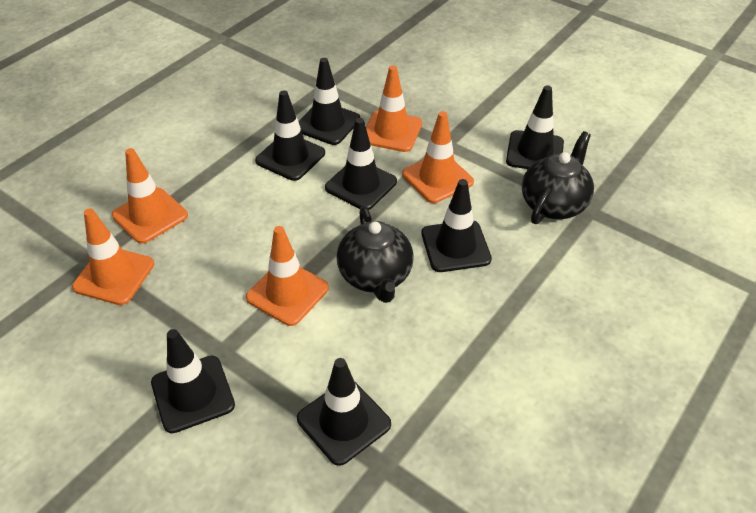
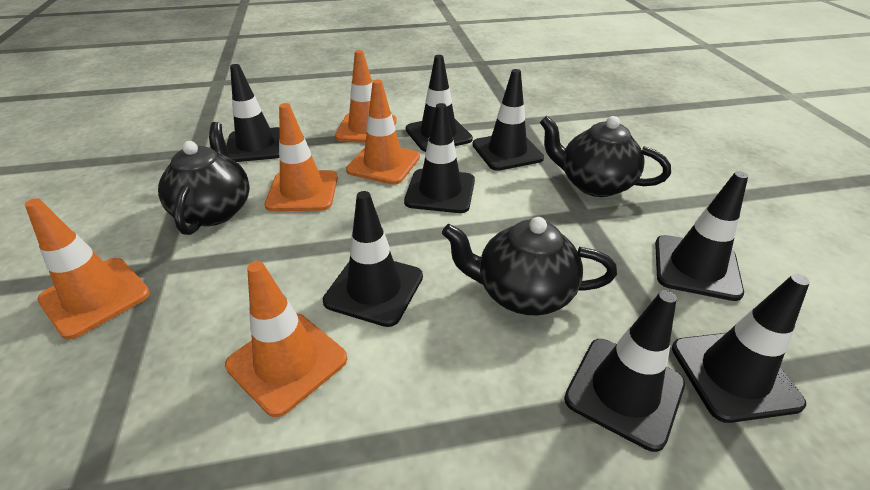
black teapot: 2 -> 3
black traffic cone: 7 -> 8

